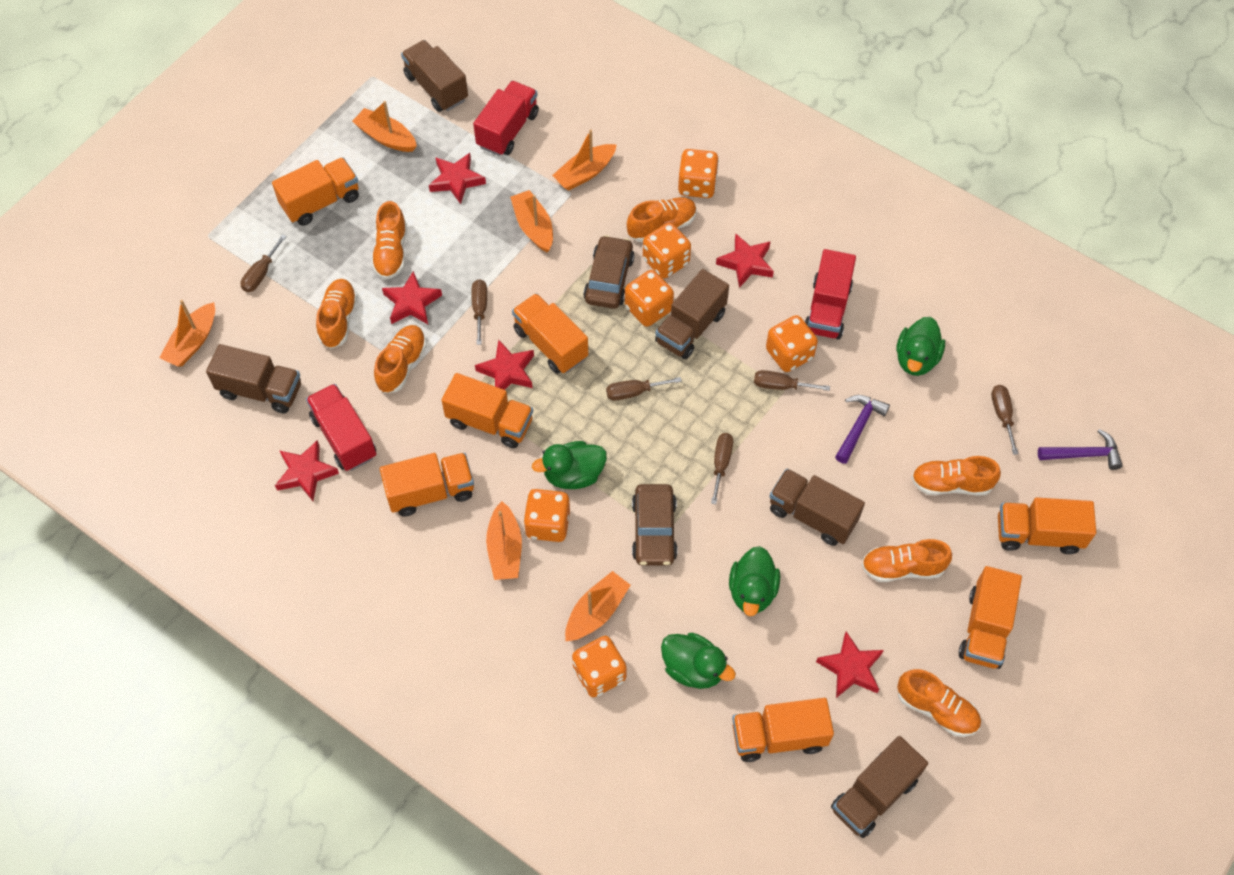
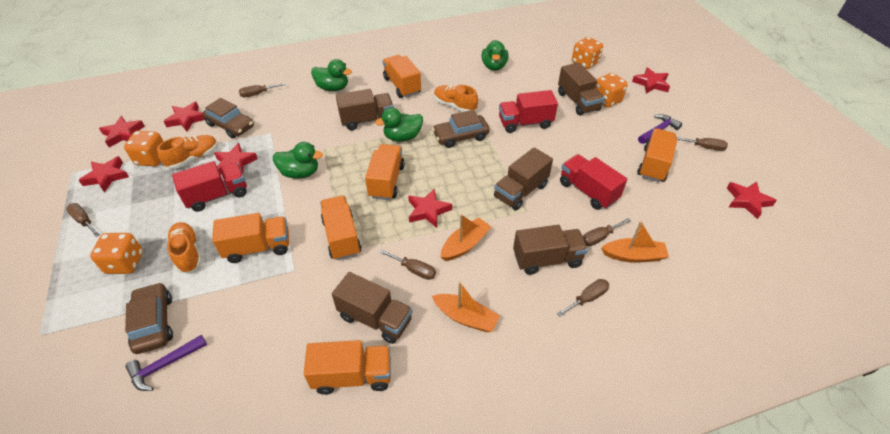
brown car: 2 -> 3
orange boat: 6 -> 3
orange dice: 6 -> 4
orange shoe: 7 -> 3
orange truck: 7 -> 6
red star: 6 -> 7

